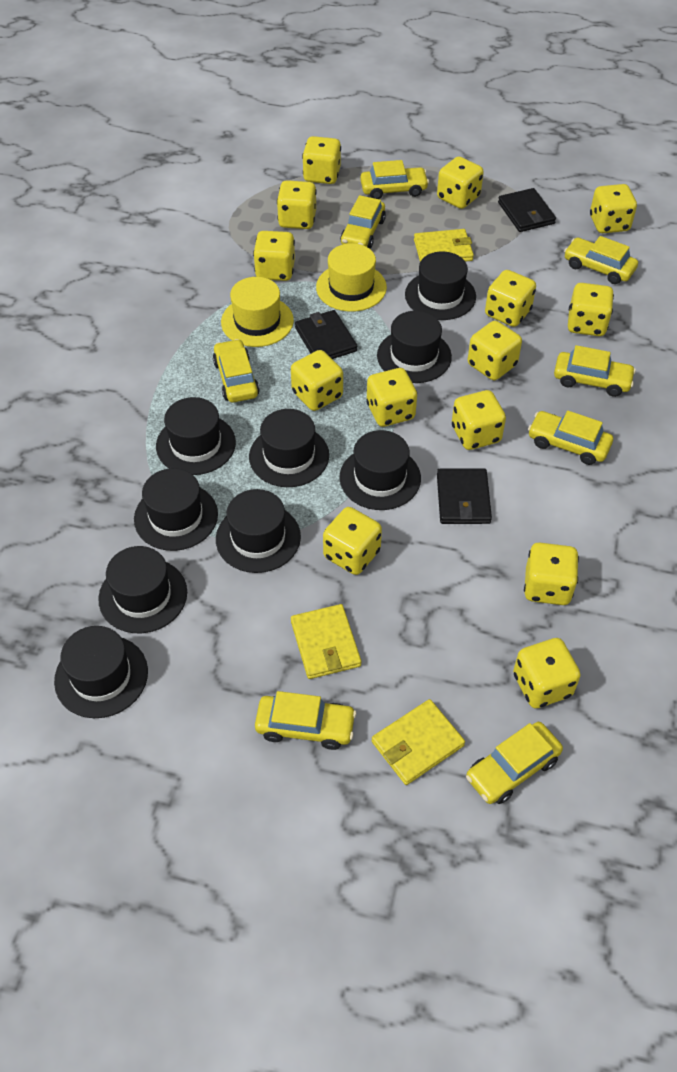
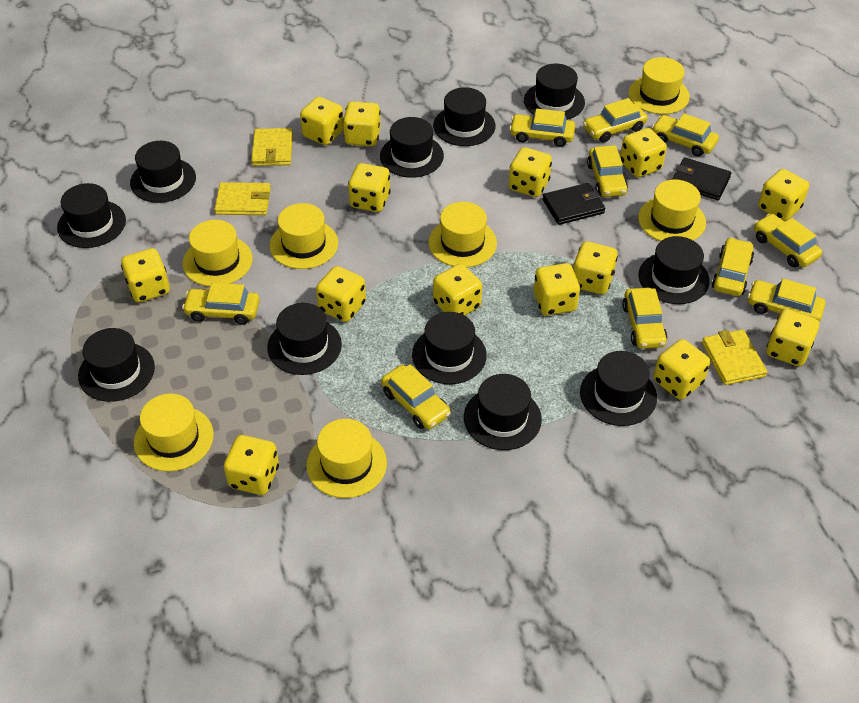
black hat: 9 -> 11
black wallet: 3 -> 2
yellow car: 8 -> 10
yellow hat: 2 -> 7

